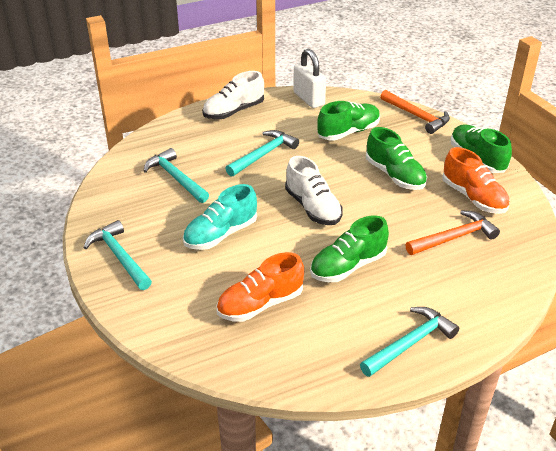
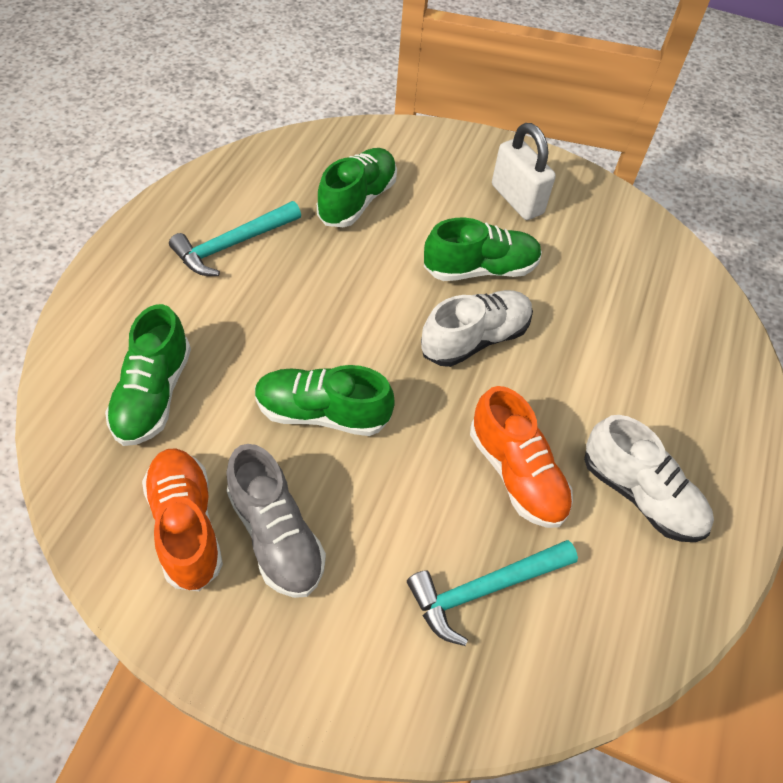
grey shoe: 0 -> 1
orange hammer: 2 -> 0
turquoise hammer: 4 -> 2
turquoise shoe: 1 -> 0

